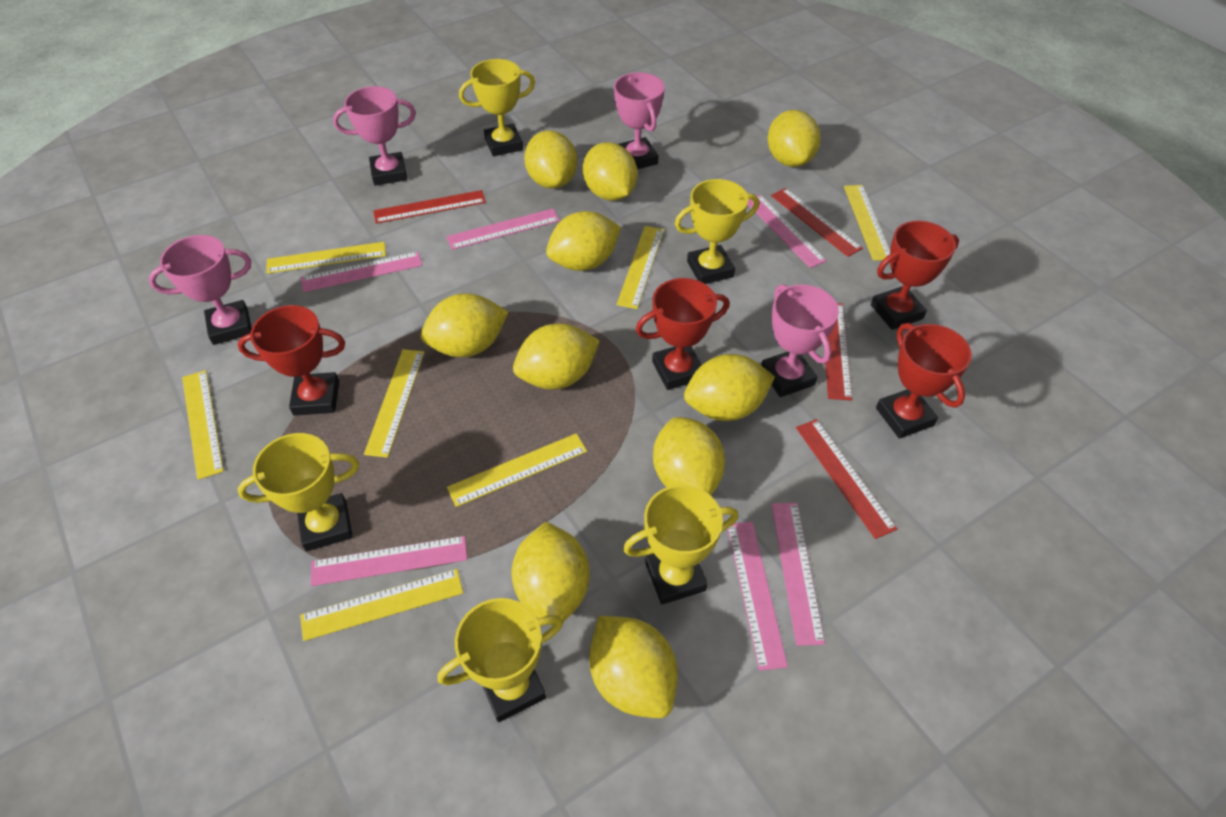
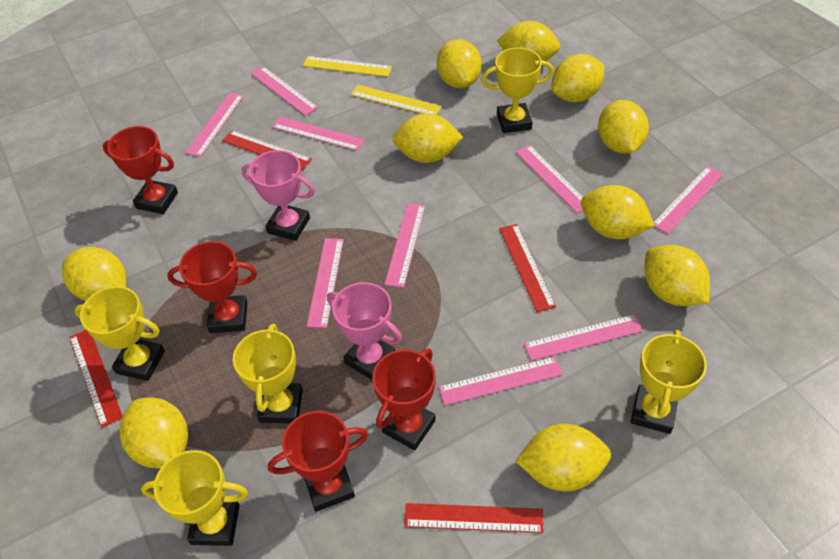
pink ruler: 6 -> 9
pink trophy: 4 -> 2
yellow ruler: 7 -> 2

